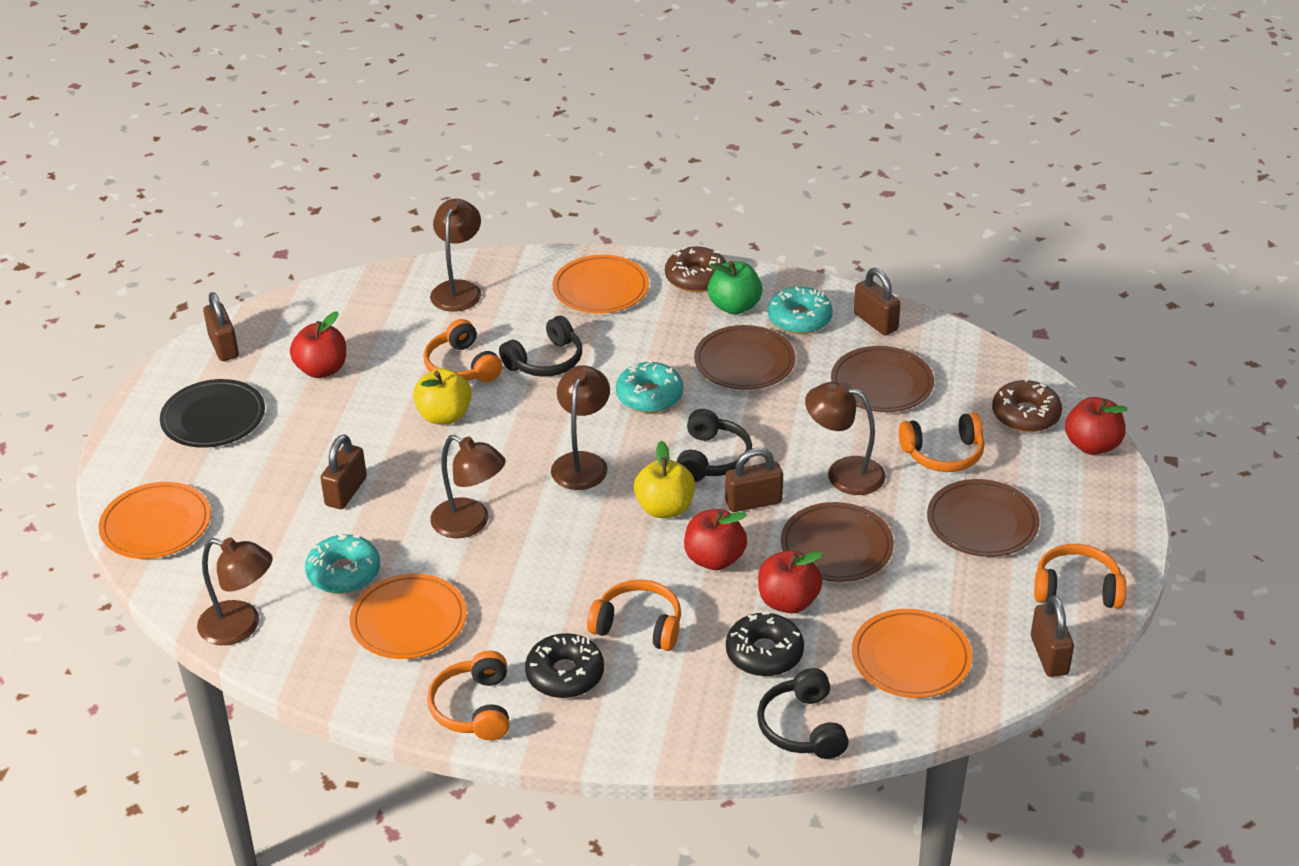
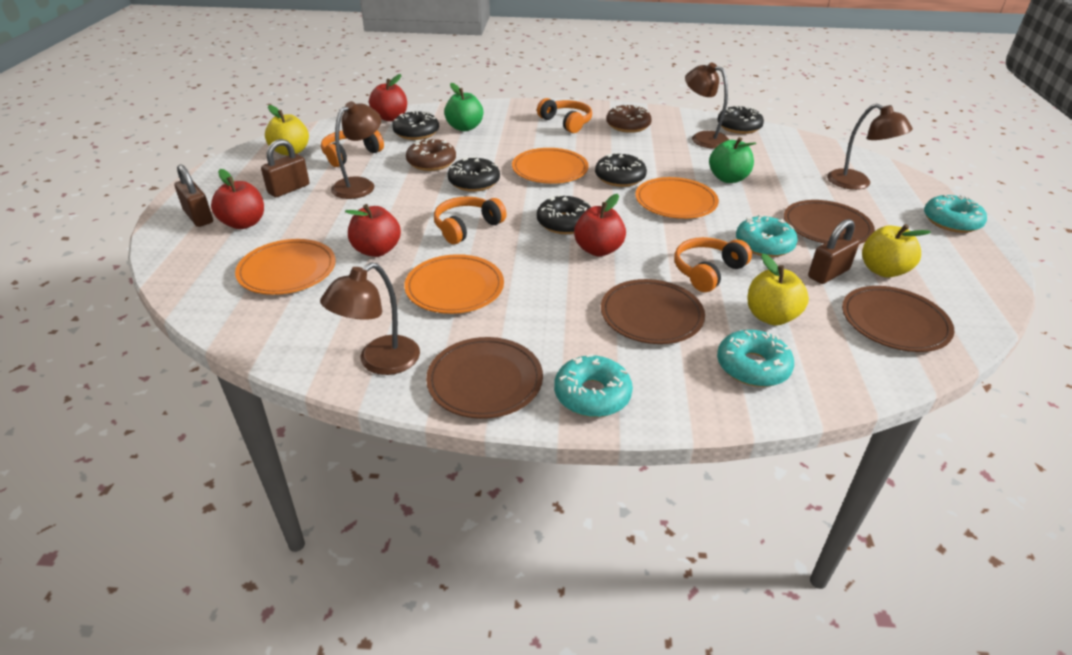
black donut: 2 -> 5
black headphones: 3 -> 0
black plate: 1 -> 0
brown lamp: 5 -> 4
brown padlock: 5 -> 3
green apple: 1 -> 2
orange headphones: 5 -> 4
turquoise donut: 3 -> 4
yellow apple: 2 -> 3

